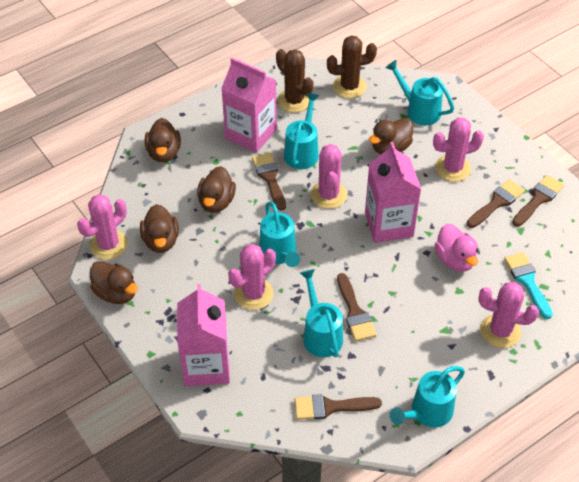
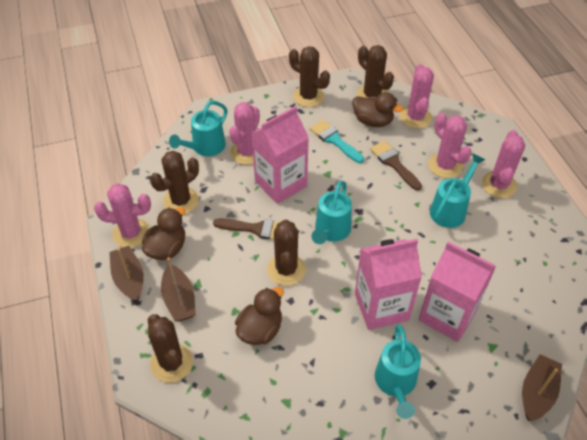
brown boat: 0 -> 3
brown brush: 5 -> 2
brown cactus: 2 -> 5
brown duck: 5 -> 3
pink duck: 1 -> 0
turquoise watering can: 5 -> 4

